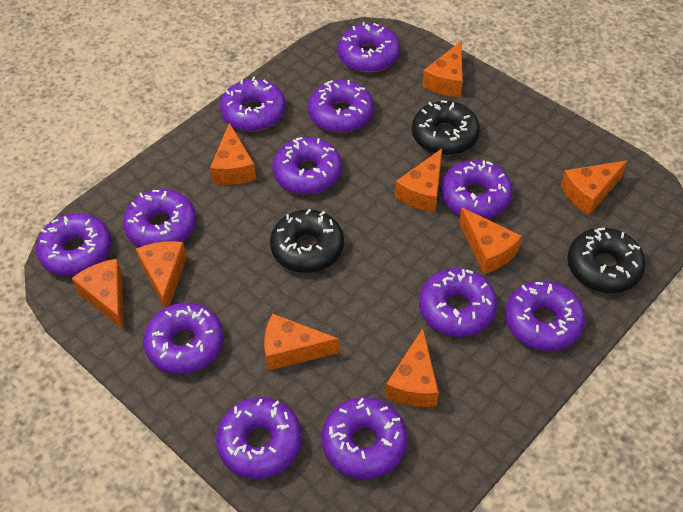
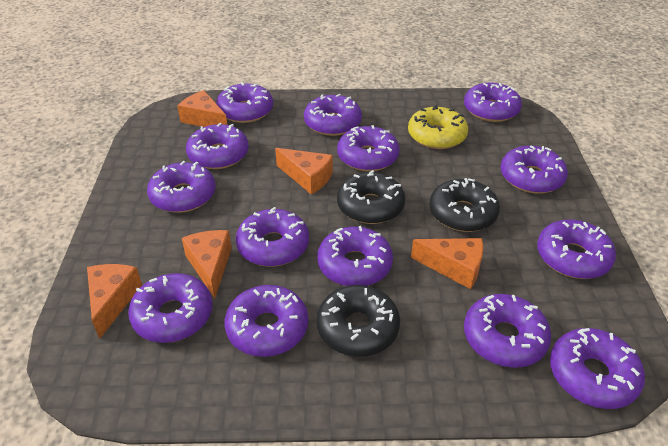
orange cheese: 9 -> 5
purple donut: 12 -> 14
yellow donut: 0 -> 1

